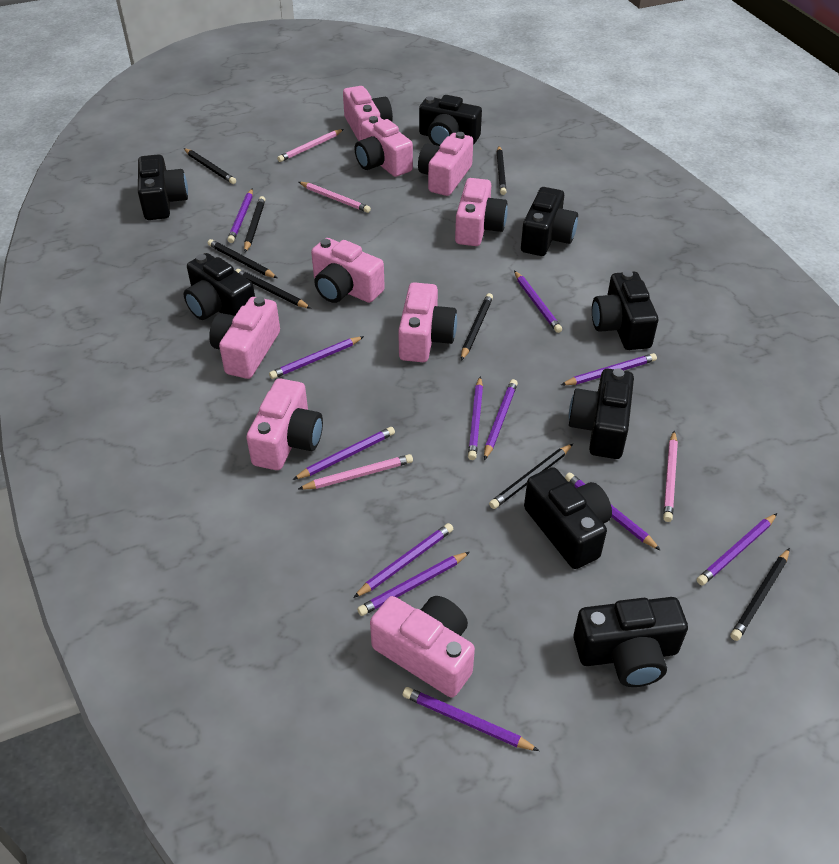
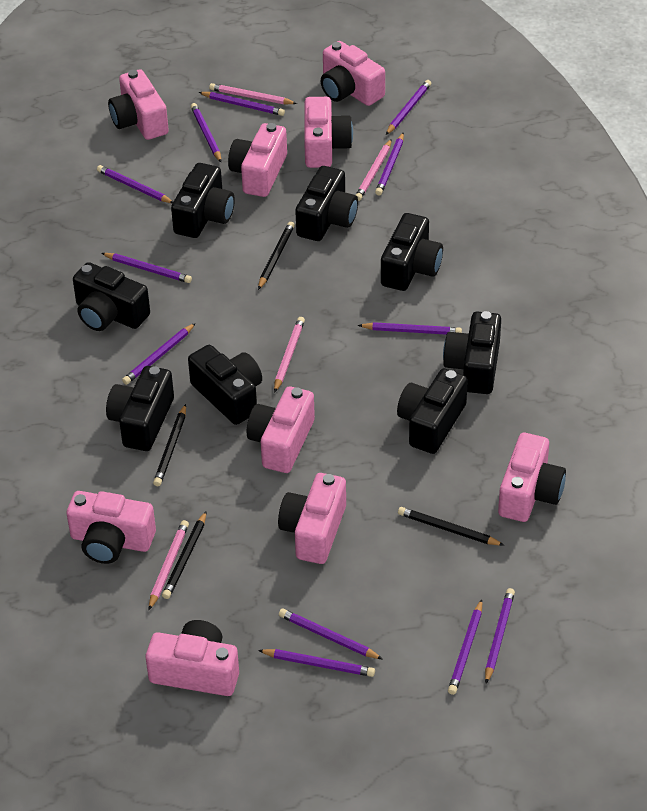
black pencil: 8 -> 4

